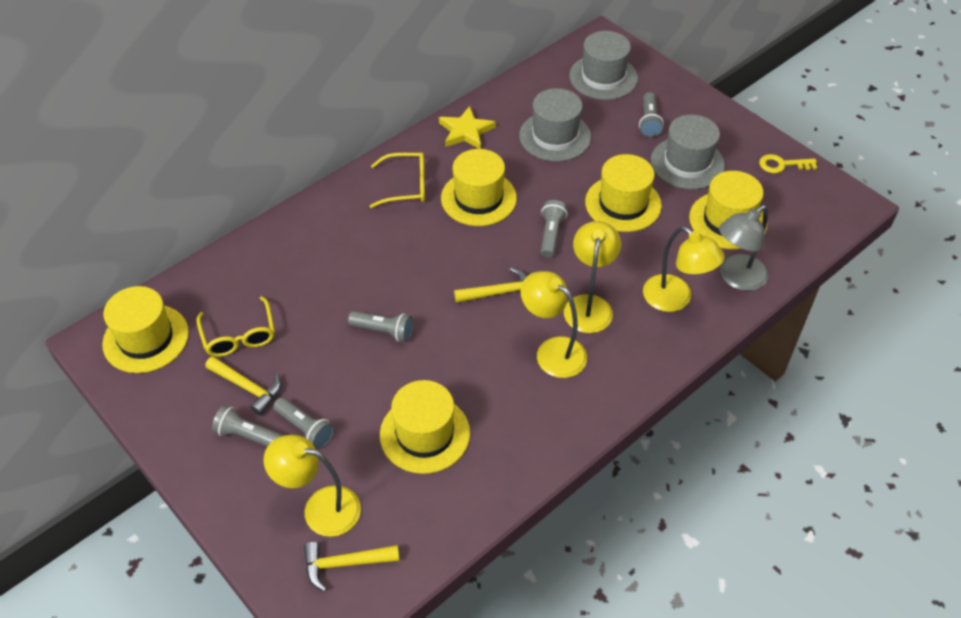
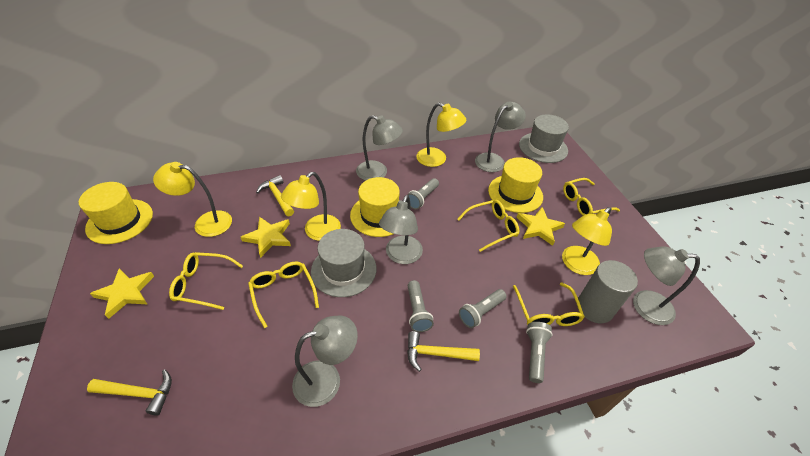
grey cylinder: 0 -> 1
grey flashlight: 5 -> 4
grey hat: 3 -> 2
grey lamp: 1 -> 5
yellow glasses: 2 -> 5
yellow hat: 5 -> 3
yellow key: 1 -> 0
yellow star: 1 -> 3

